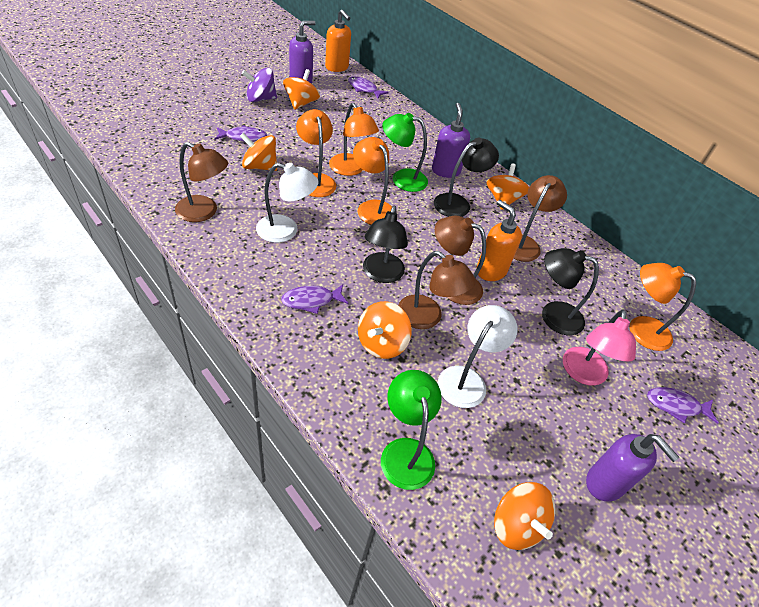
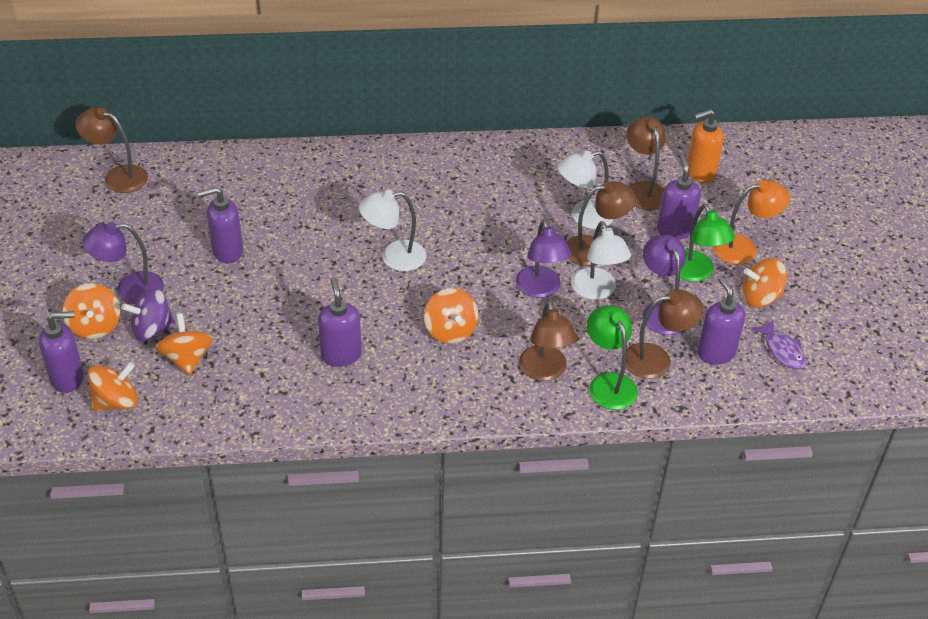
black lamp: 3 -> 0
brown lamp: 4 -> 5
orange lamp: 4 -> 1
orange soap dispenser: 2 -> 1
pink lamp: 1 -> 0
purple fish: 4 -> 1
purple lamp: 0 -> 3
purple soap dispenser: 3 -> 5
white lamp: 2 -> 3

